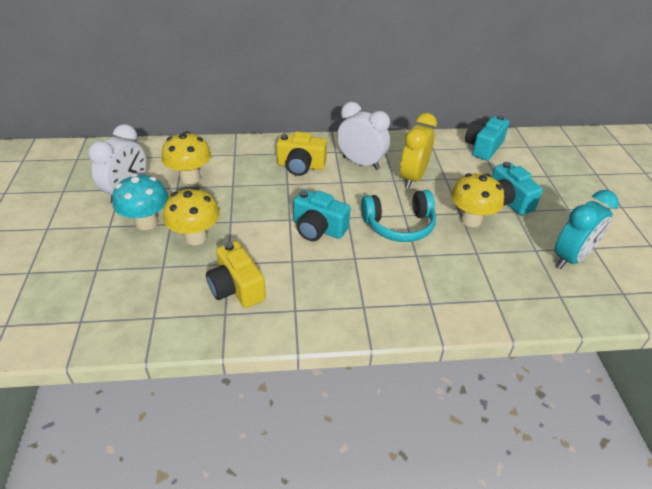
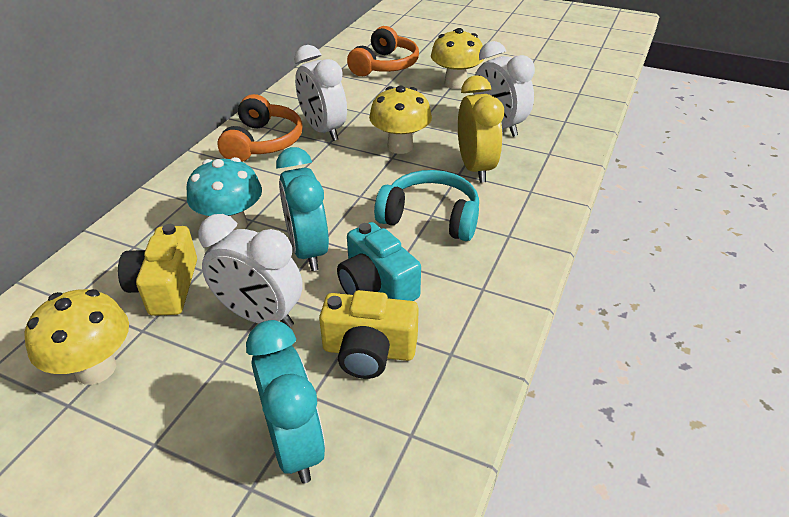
orange headphones: 0 -> 2
turquoise camera: 3 -> 1
turquoise clock: 1 -> 2
white clock: 2 -> 3

